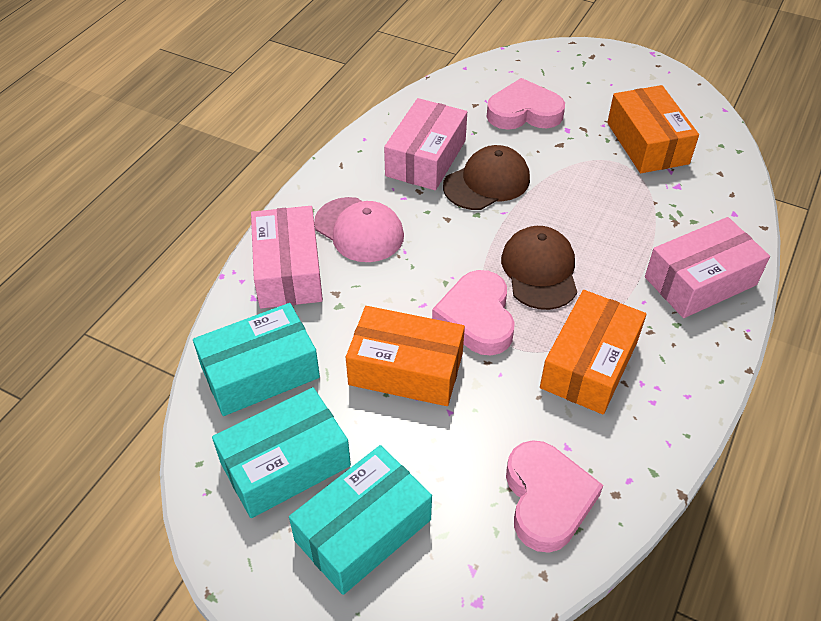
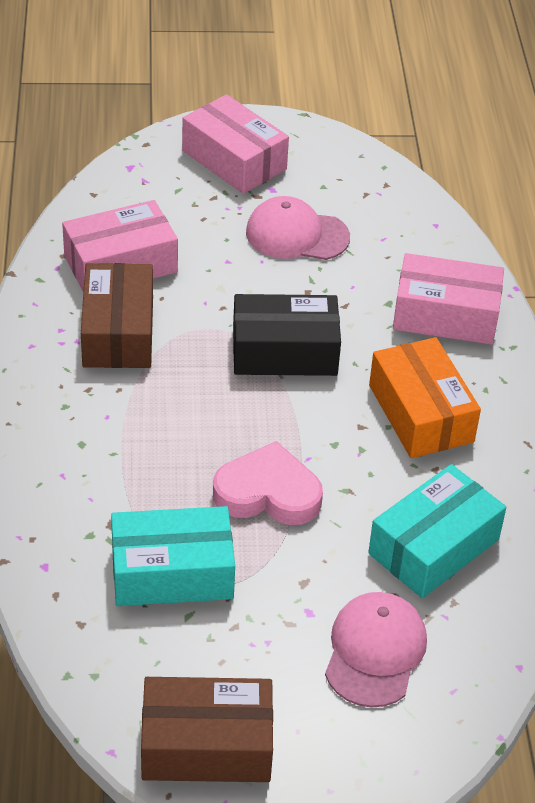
black box: 0 -> 1
brown box: 0 -> 2
brown cap: 2 -> 0
orange box: 3 -> 1
pink cap: 1 -> 2
pink heart: 3 -> 1
turquoise box: 3 -> 2

